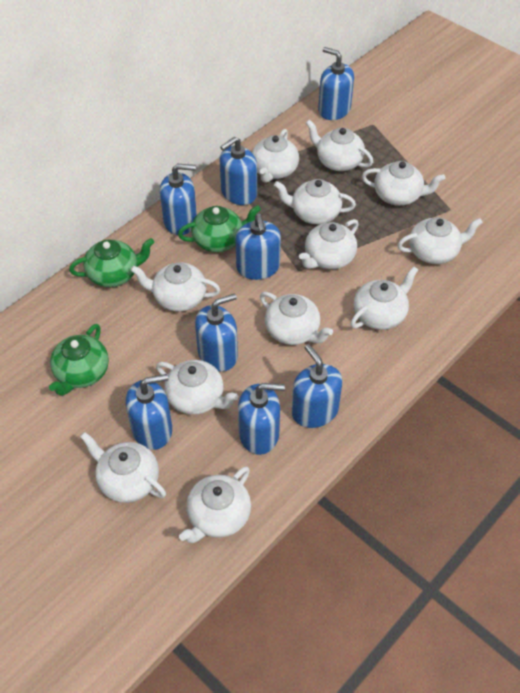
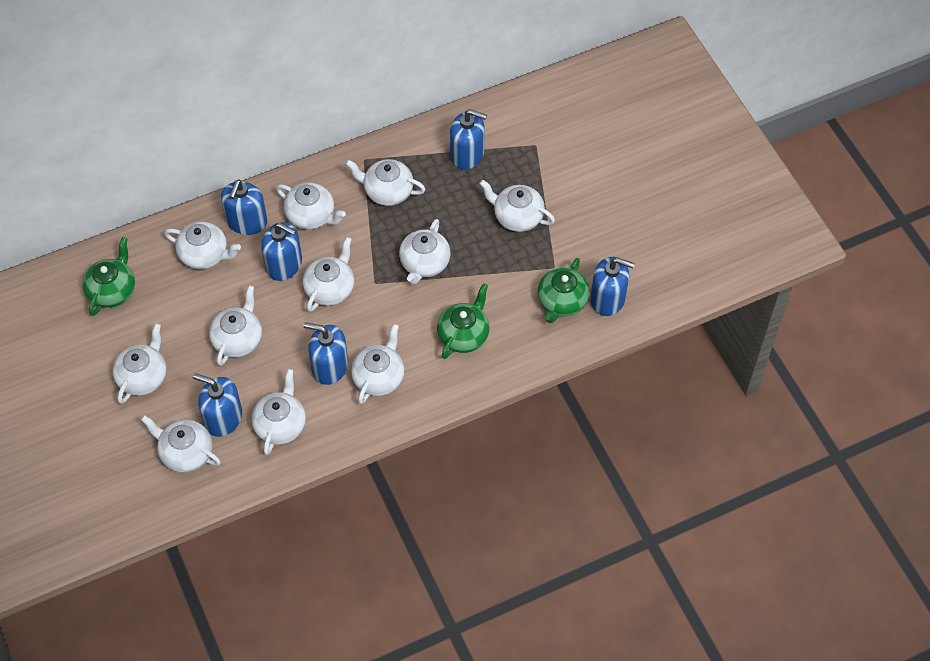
blue soap dispenser: 8 -> 6
white teapot: 12 -> 11

